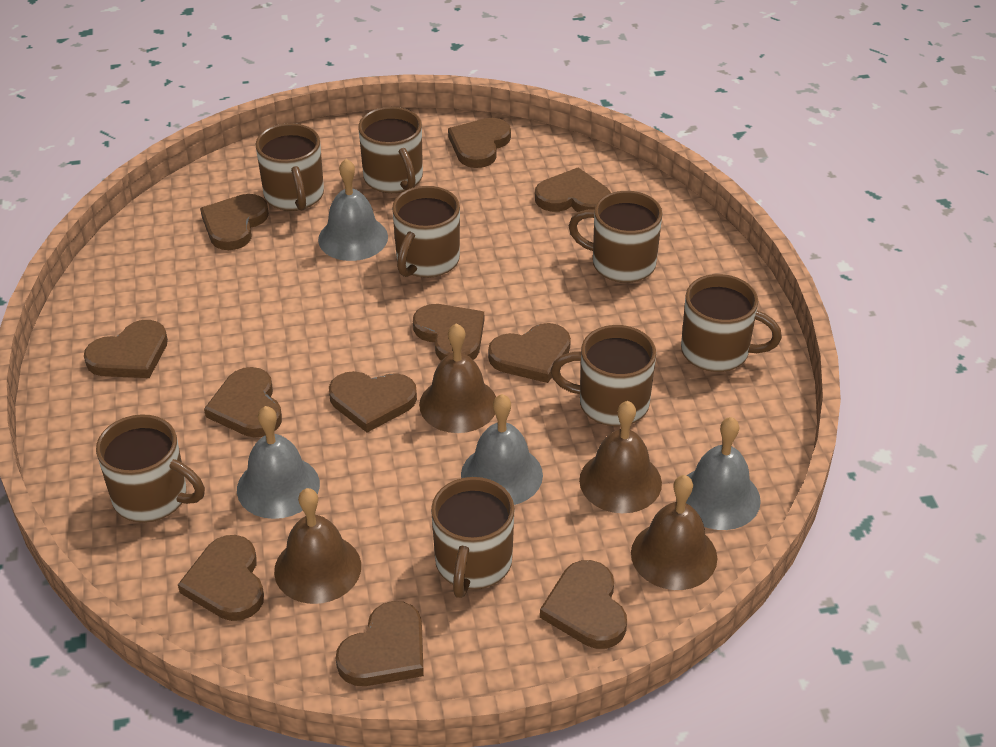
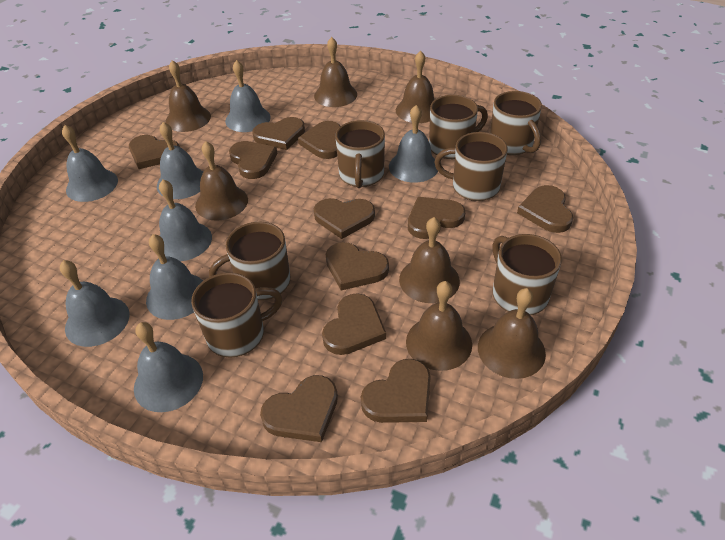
brown bell: 4 -> 7
brown mug: 8 -> 7
grey bell: 4 -> 8

